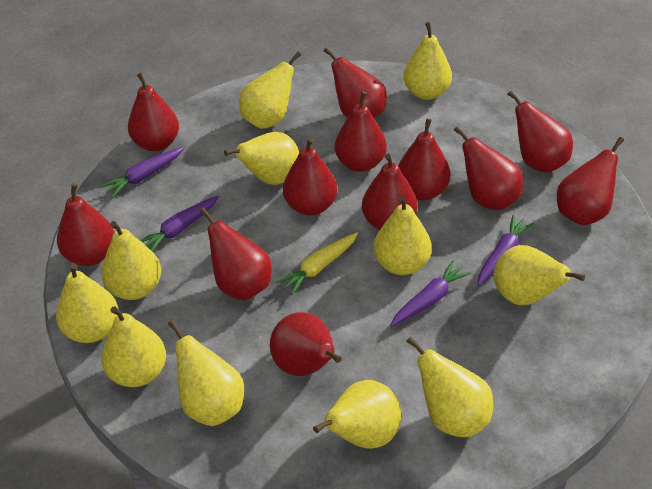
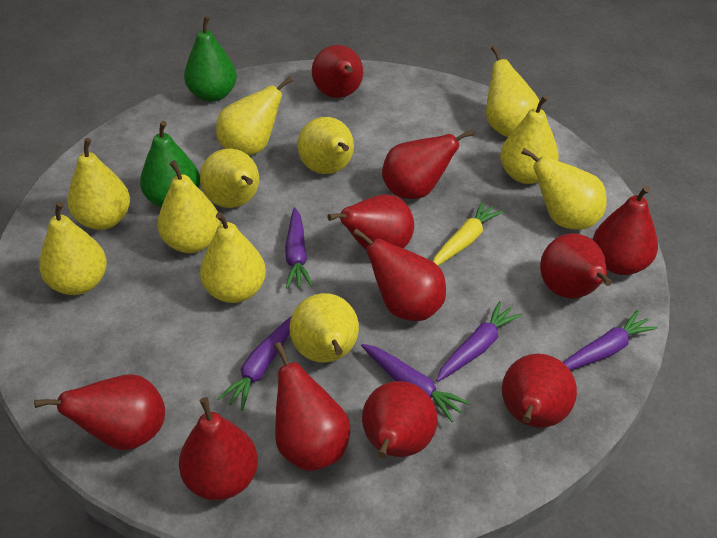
green pear: 0 -> 2
purple carrot: 4 -> 5
red pear: 12 -> 11

